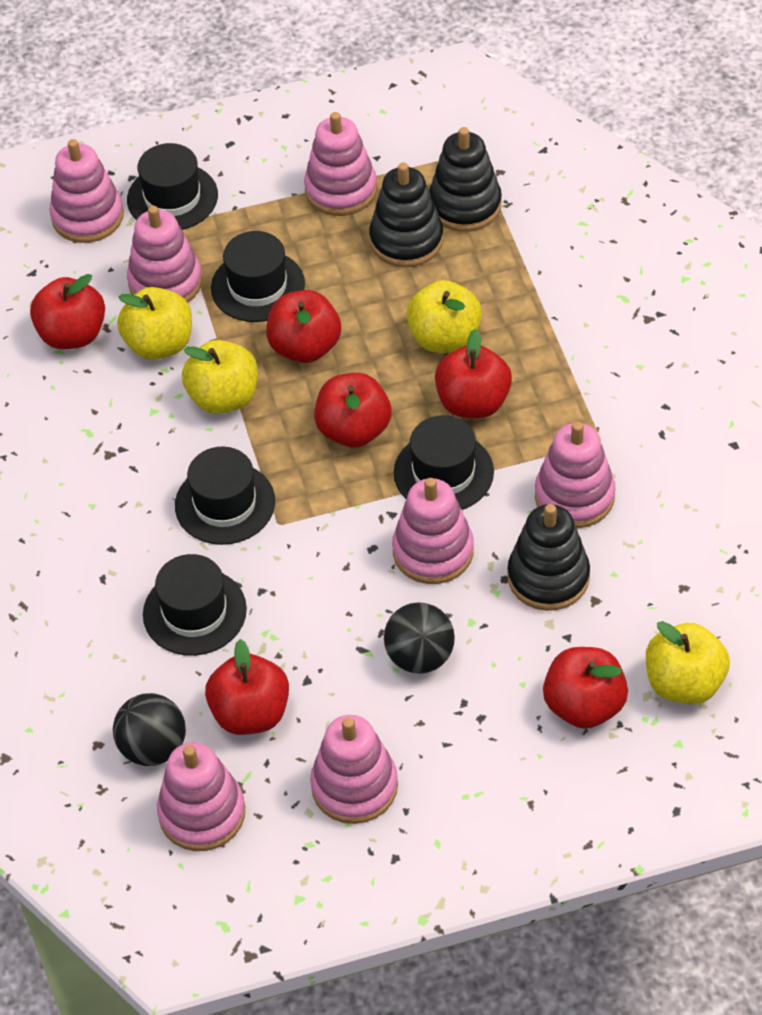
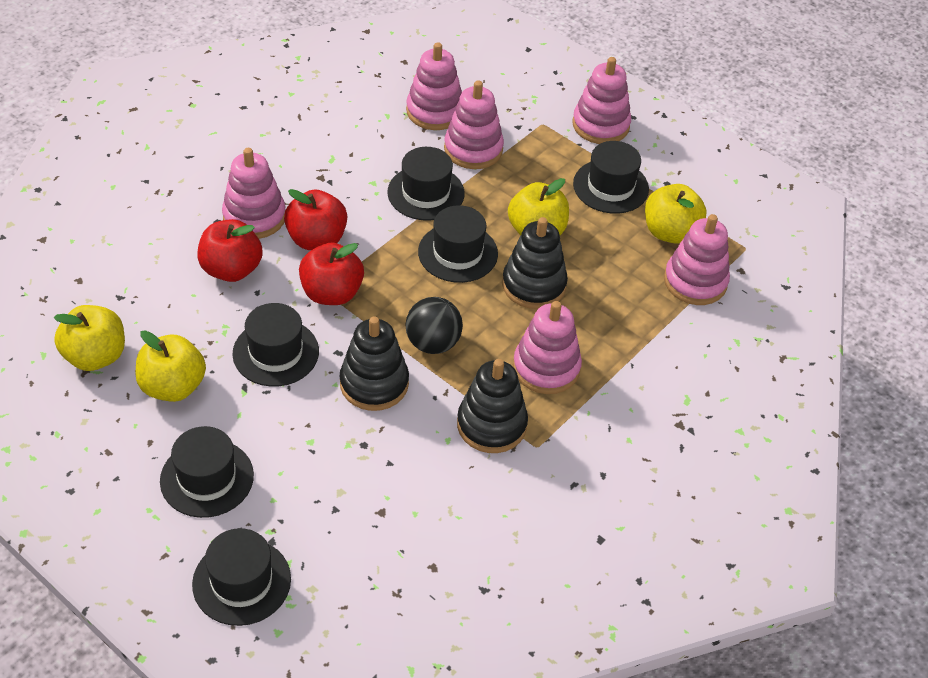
black ball: 2 -> 1
black hat: 5 -> 6
pink stacking toy: 7 -> 6
red apple: 6 -> 3

